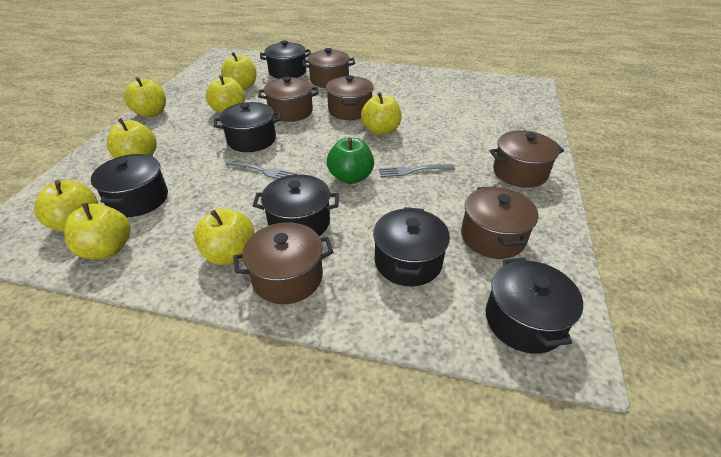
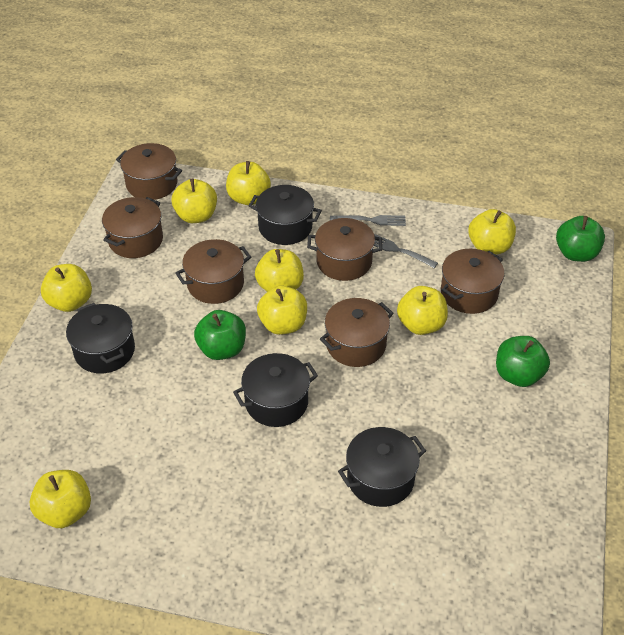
black pot: 6 -> 4
green apple: 1 -> 3

